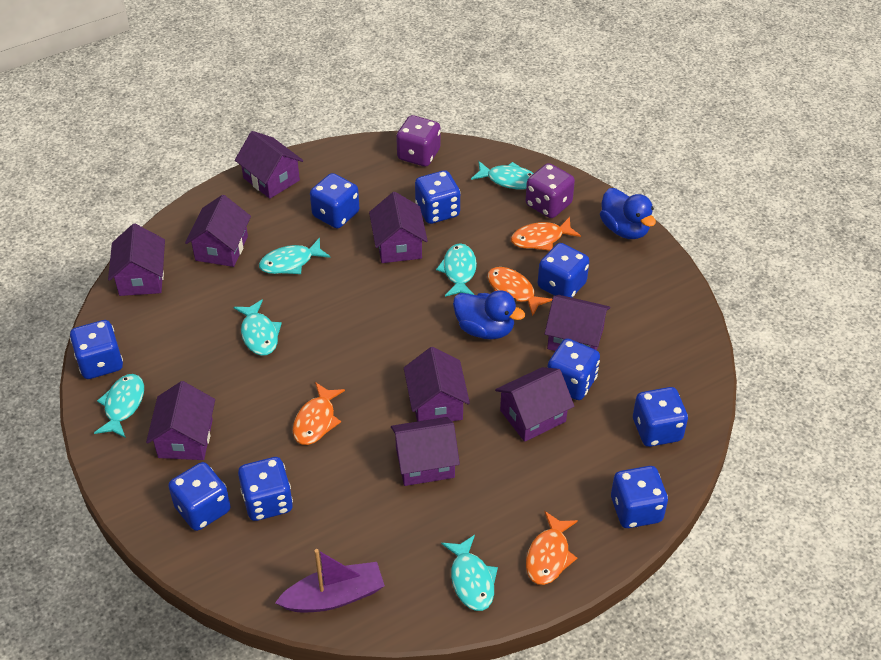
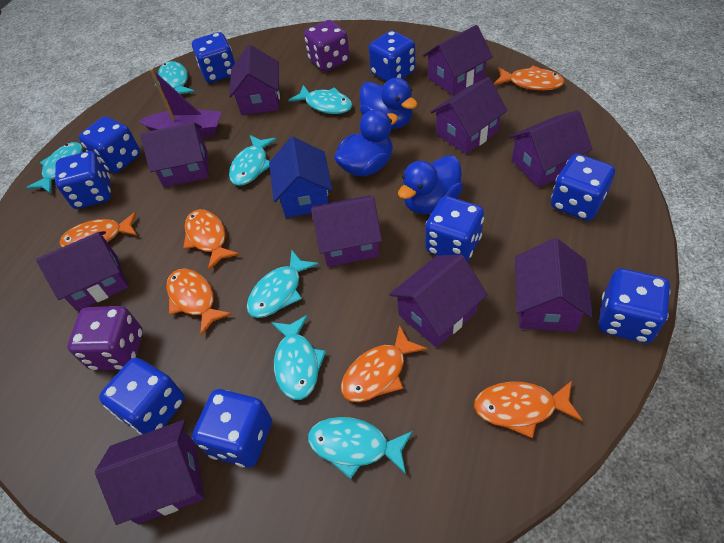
blue duck: 2 -> 3
blue house: 0 -> 1
orange fish: 4 -> 6
purple house: 9 -> 10
turquoise fish: 6 -> 7

